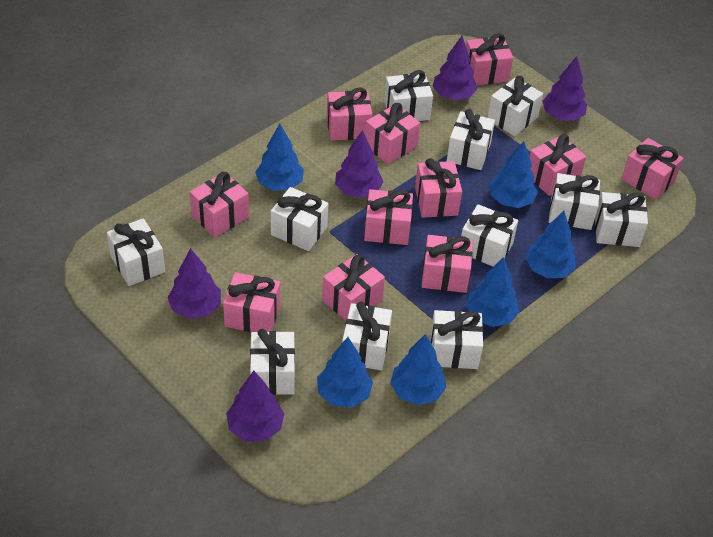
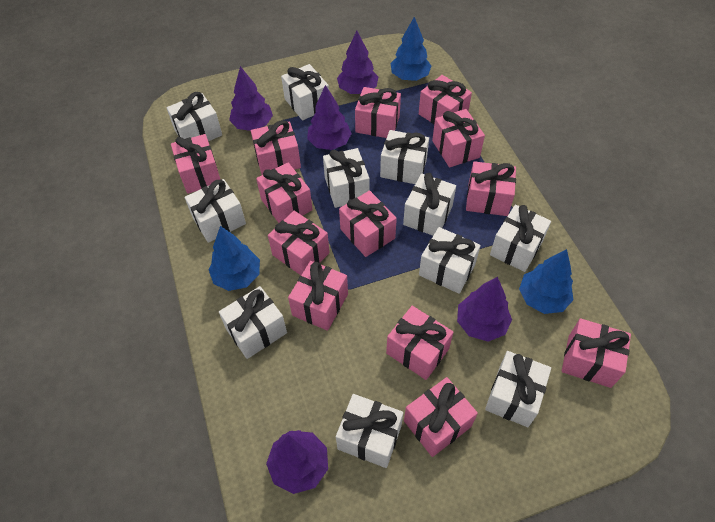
blue tree: 6 -> 3
pink gift: 11 -> 13

